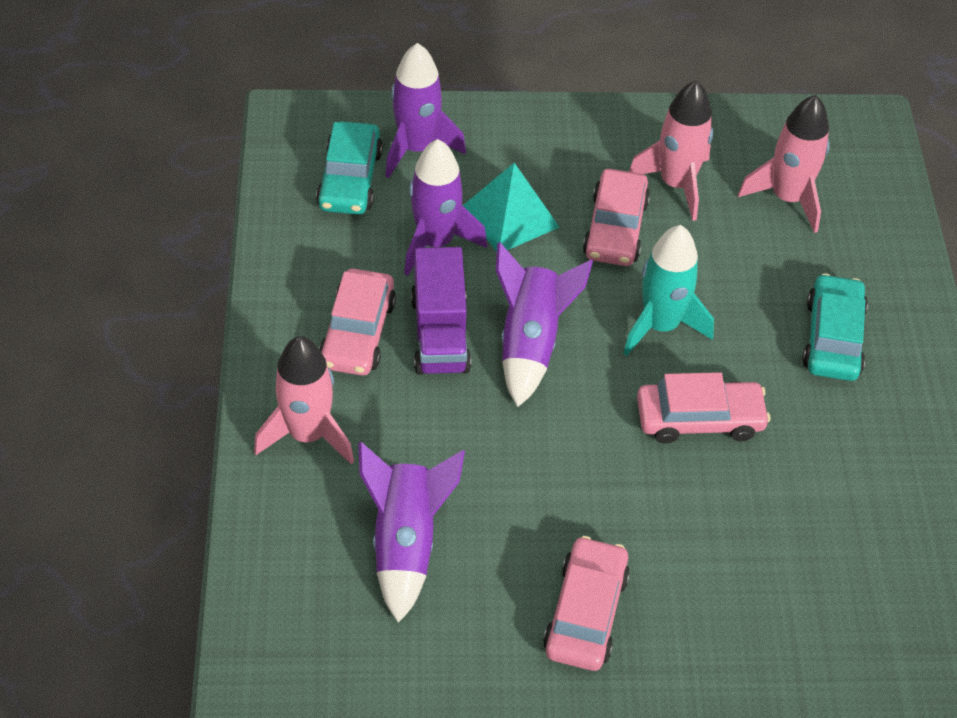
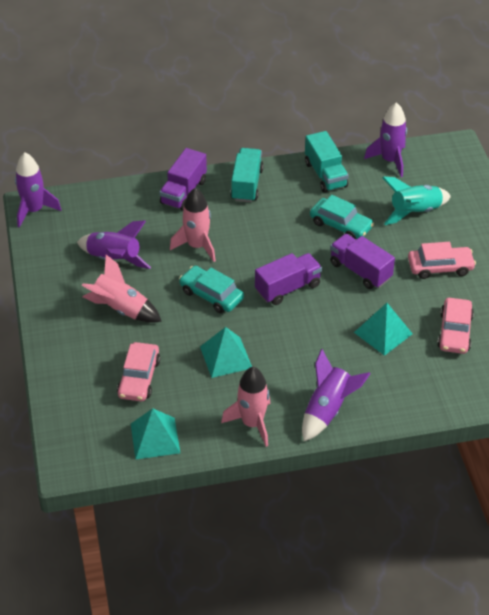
pink car: 4 -> 3
purple truck: 1 -> 3
turquoise pyramid: 1 -> 3
turquoise truck: 0 -> 2

